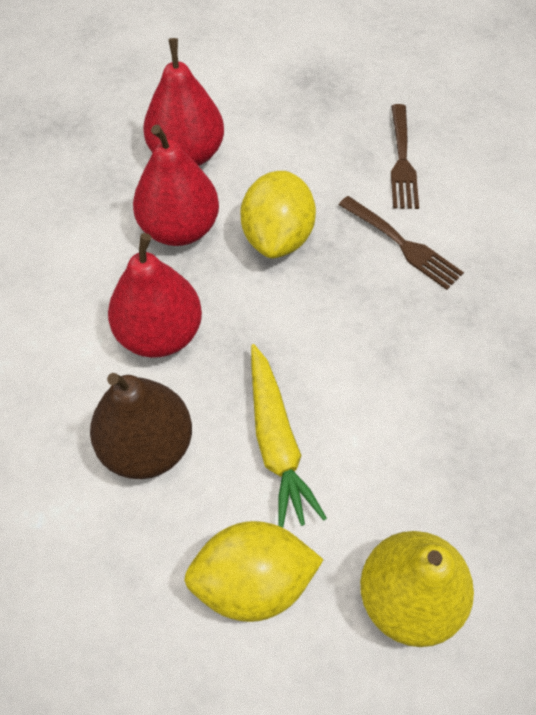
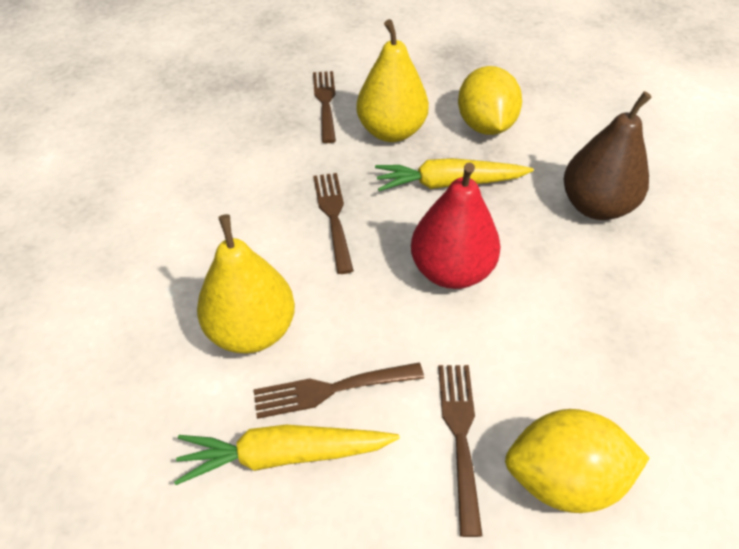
brown fork: 2 -> 4
red pear: 3 -> 1
yellow carrot: 1 -> 2
yellow pear: 1 -> 2

